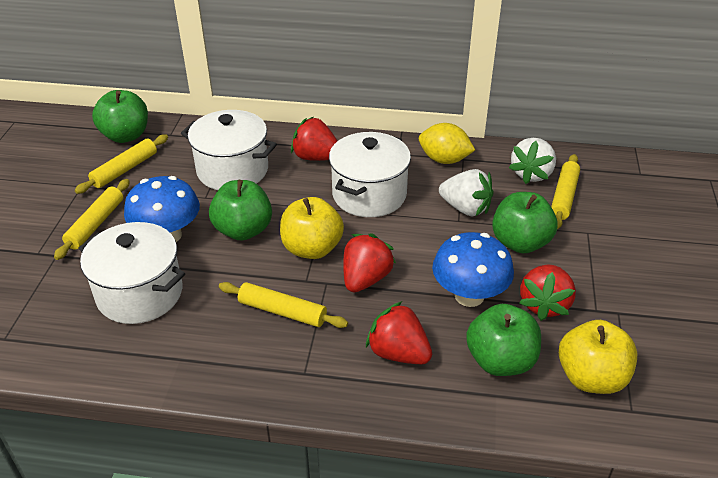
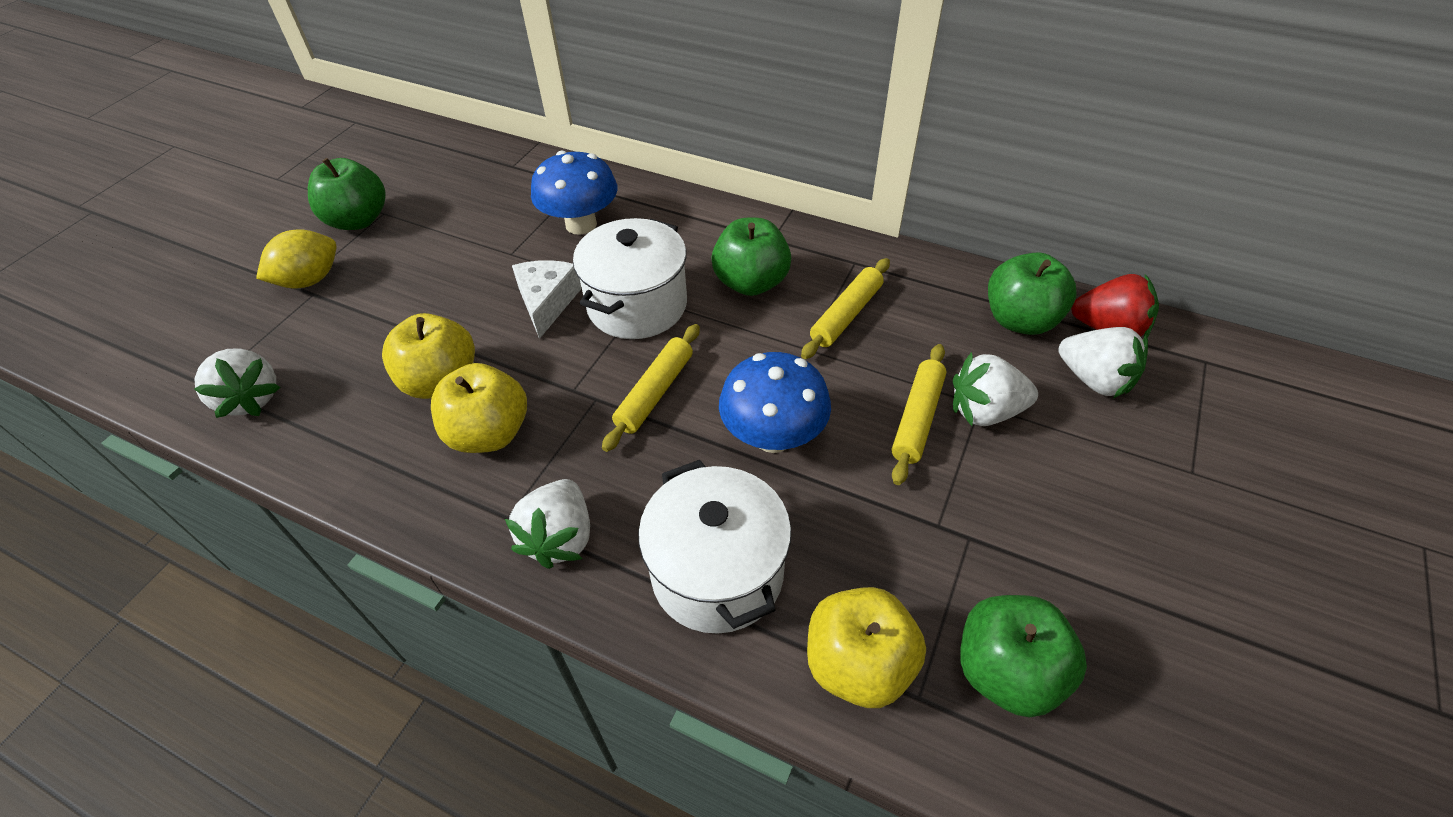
red strawberry: 4 -> 1
white cheese: 0 -> 1
white pot: 3 -> 2
white strawberry: 2 -> 4
yellow apple: 2 -> 3
yellow rolling pin: 4 -> 3

